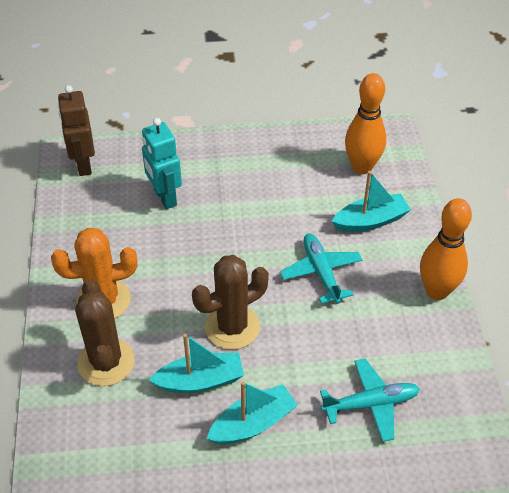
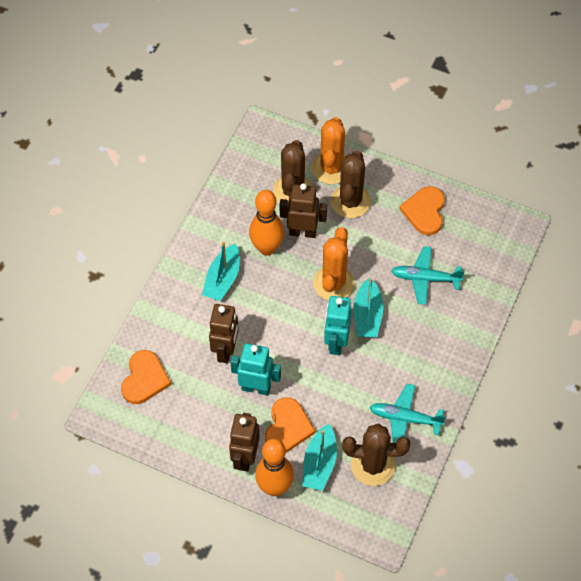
brown cactus: 2 -> 3
brown robot: 1 -> 3
orange cactus: 1 -> 2
orange heart: 0 -> 3
turquoise robot: 1 -> 2

